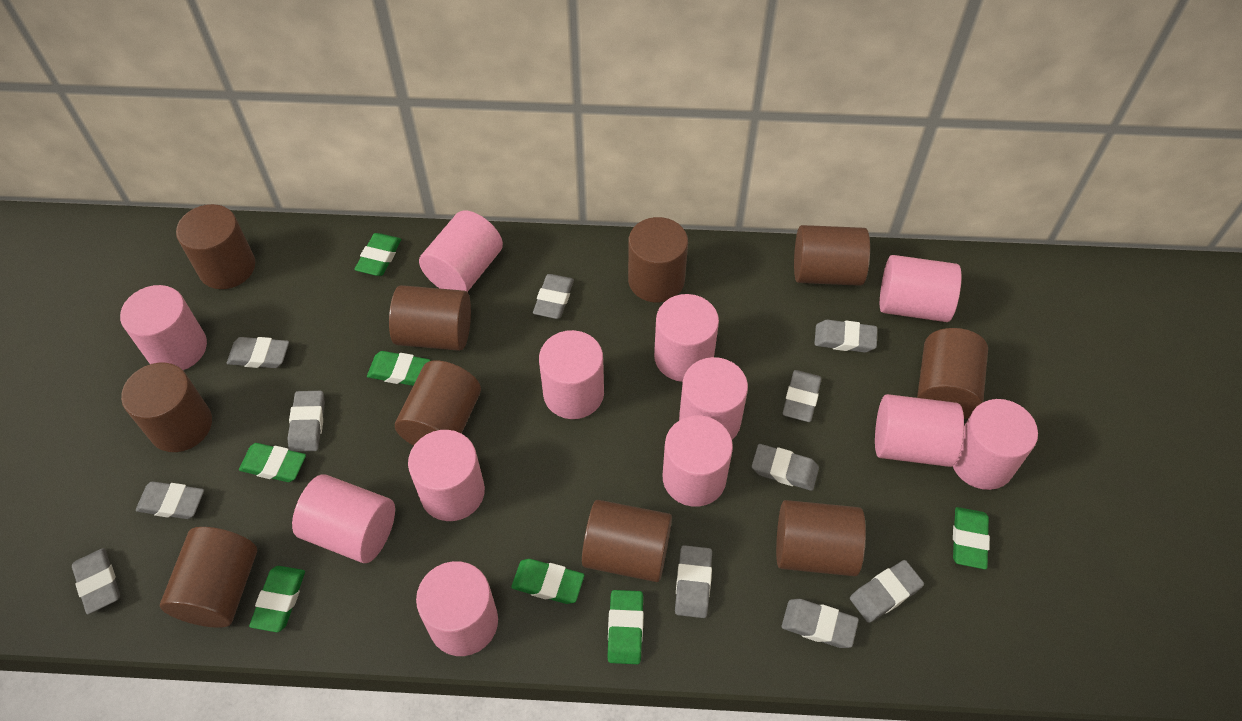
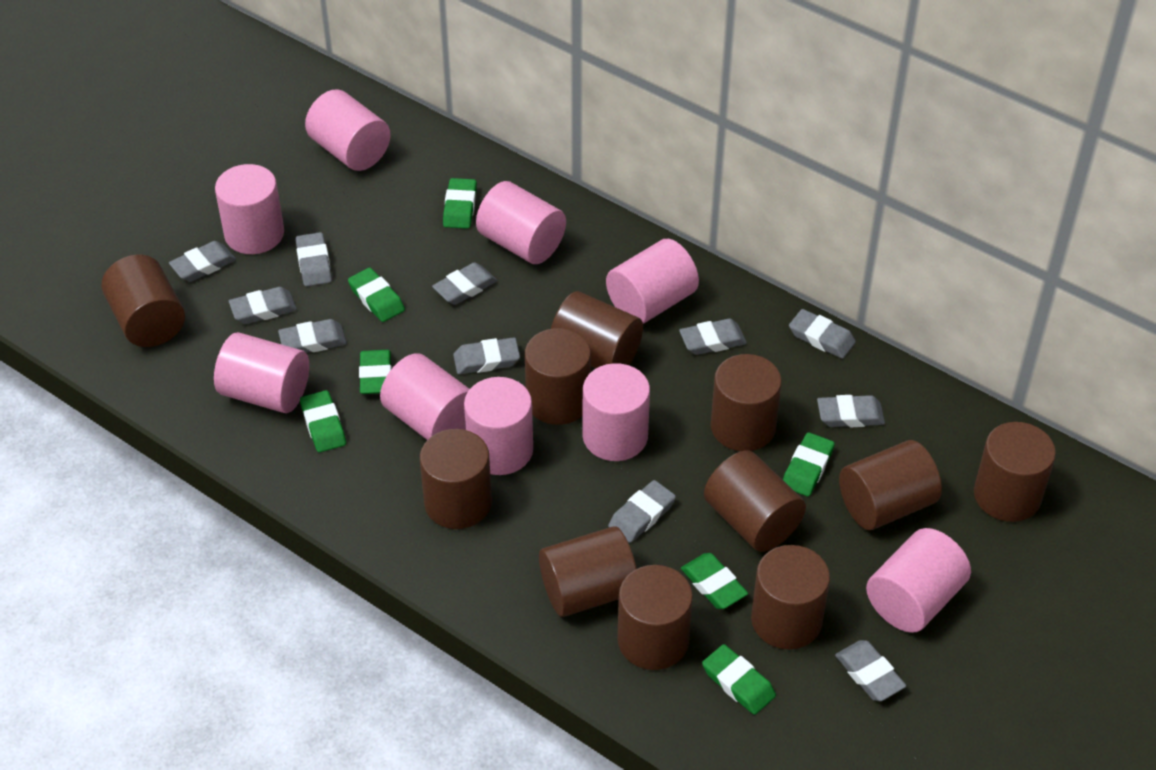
brown cylinder: 10 -> 11
pink cylinder: 12 -> 9

